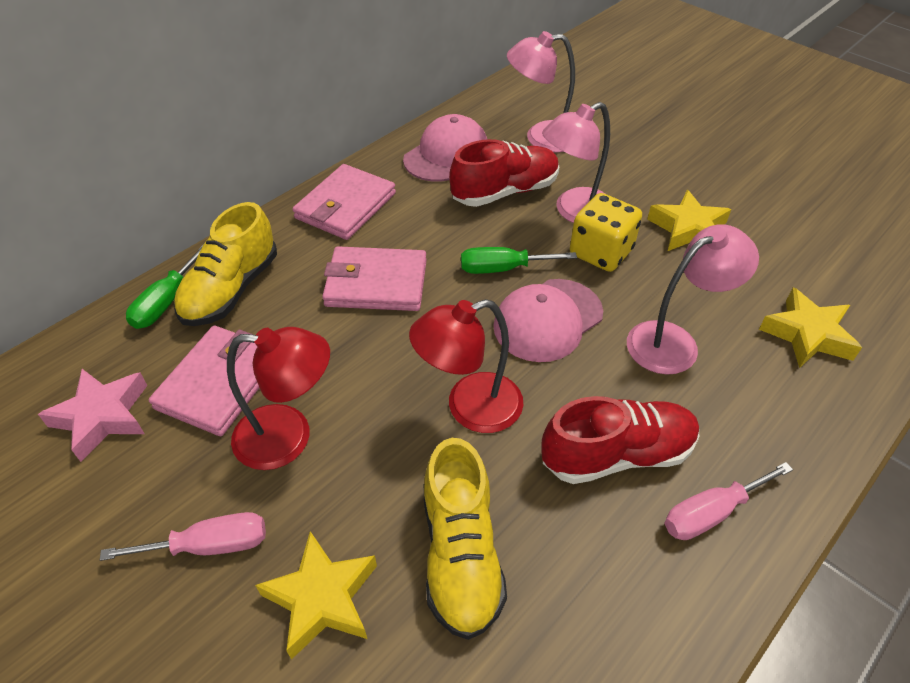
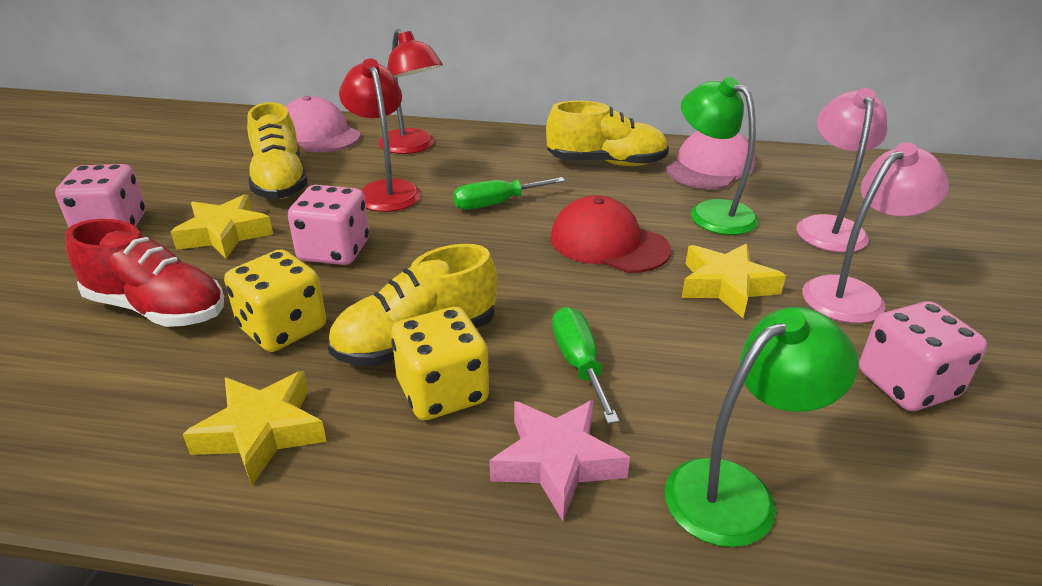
green lamp: 0 -> 2
pink dice: 0 -> 3
pink lamp: 3 -> 2
pink screwdriver: 2 -> 0
pink wallet: 3 -> 0
red cap: 0 -> 1
red shoe: 2 -> 1
yellow dice: 1 -> 2
yellow shoe: 2 -> 3

